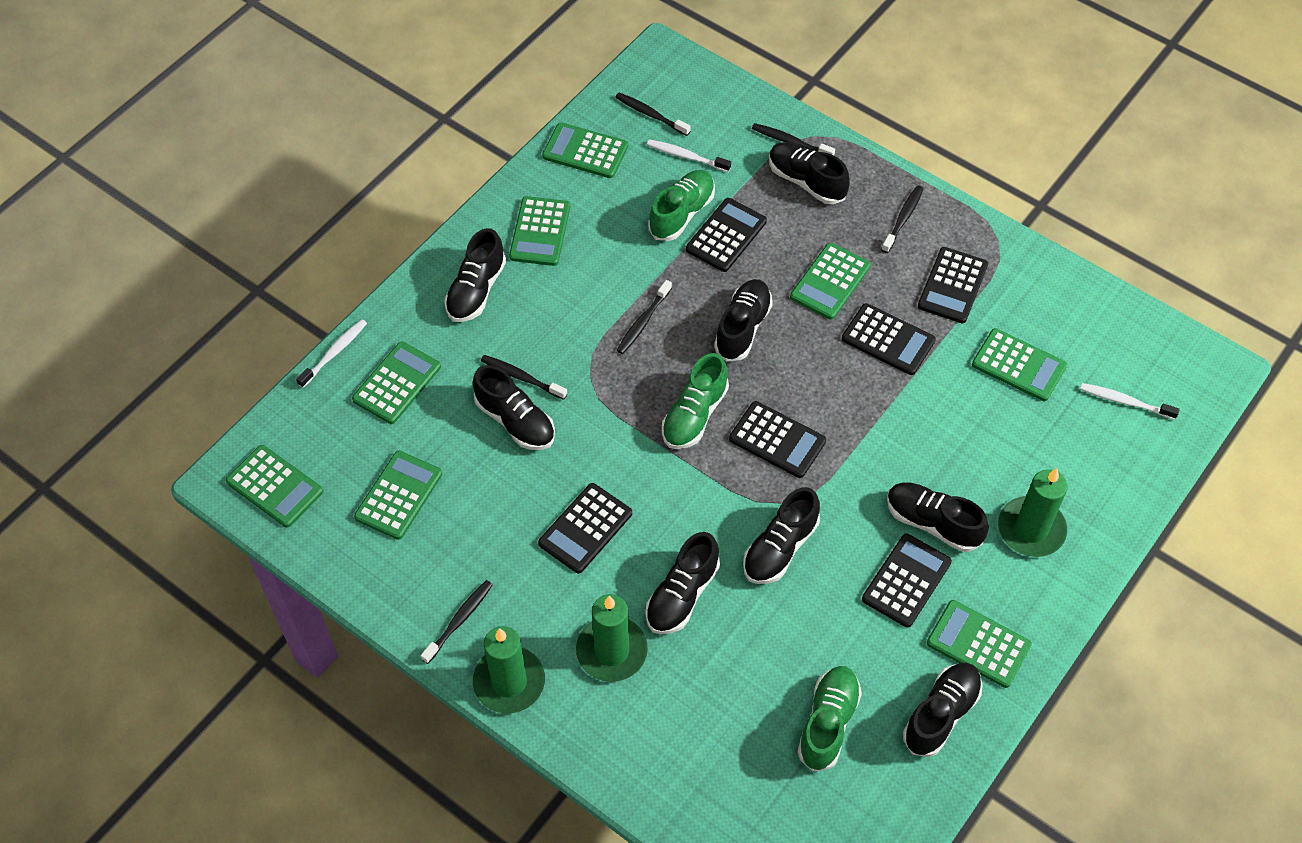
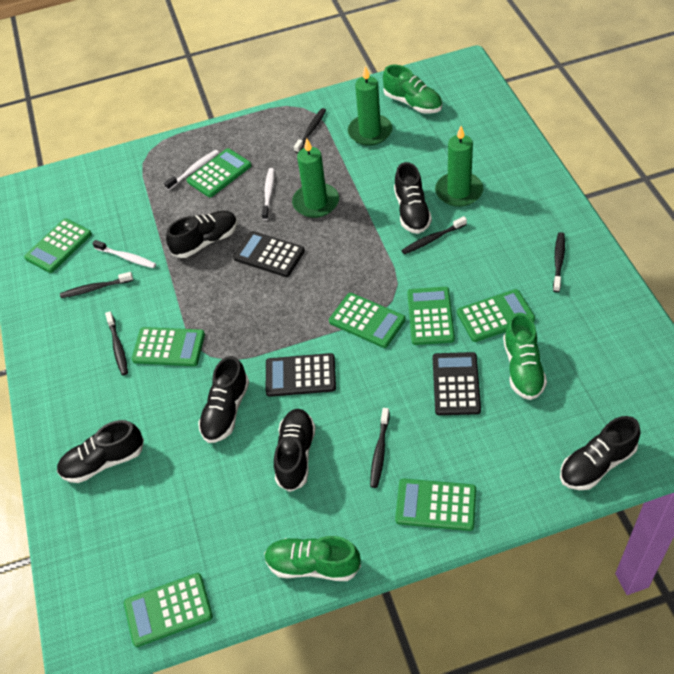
black calculator: 6 -> 3
black shoe: 8 -> 6

